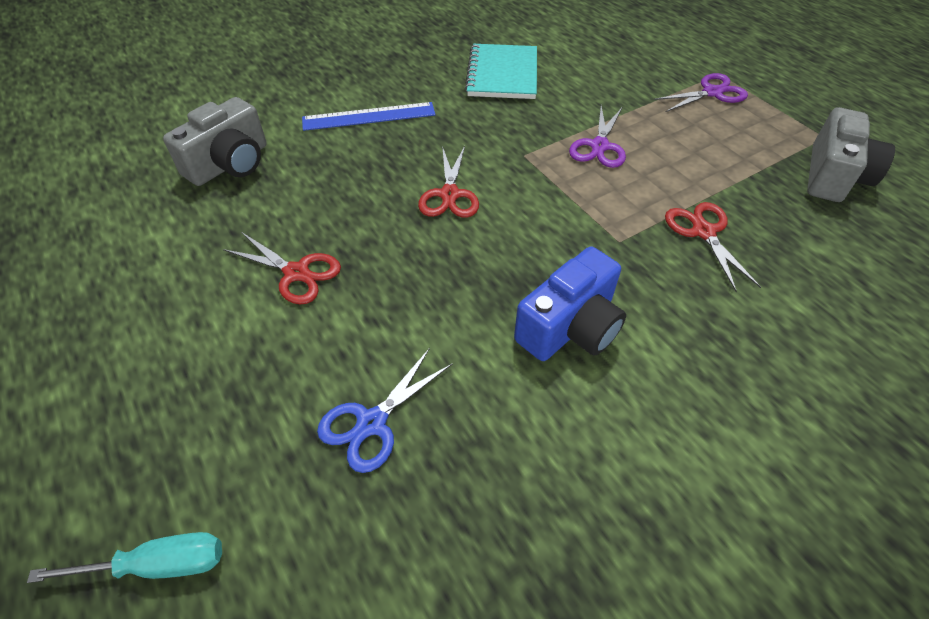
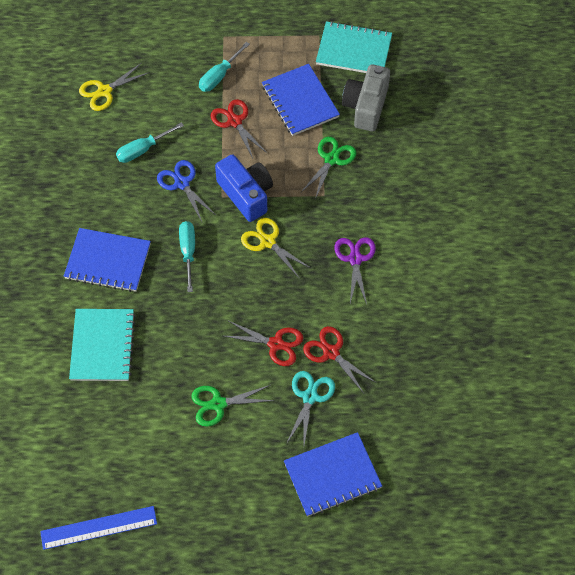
blue notebook: 0 -> 3
green scissors: 0 -> 2
grey camera: 2 -> 1
purple scissors: 2 -> 1
turquoise notebook: 1 -> 2
turquoise scissors: 0 -> 1
turquoise screwdriver: 1 -> 3
yellow scissors: 0 -> 2

